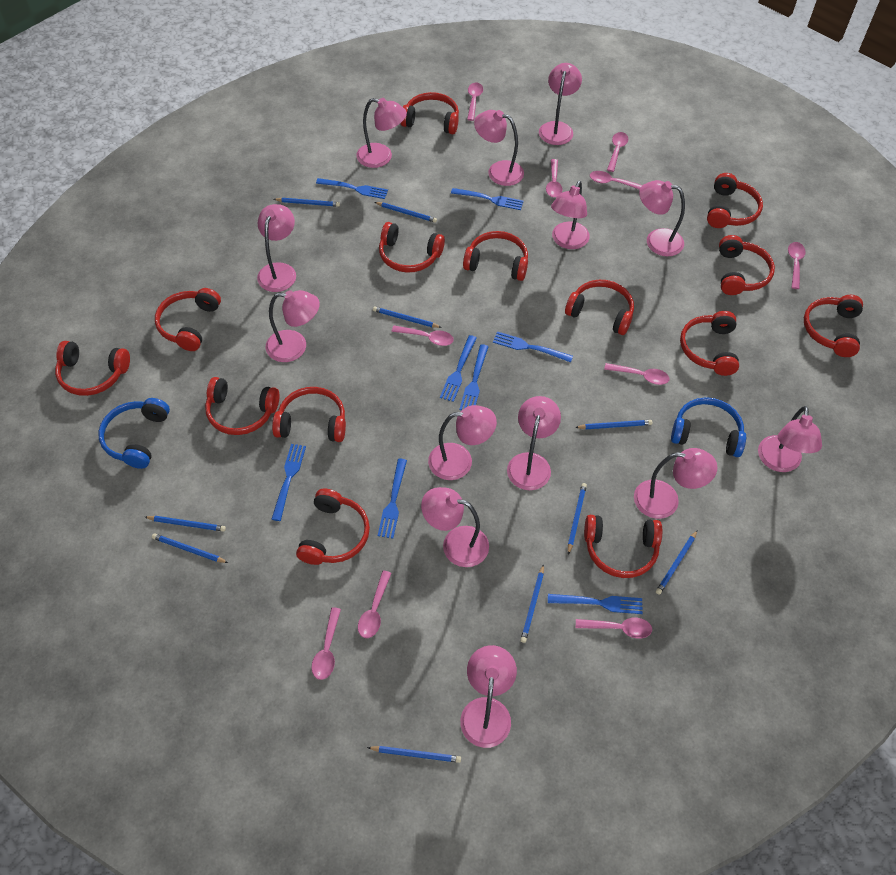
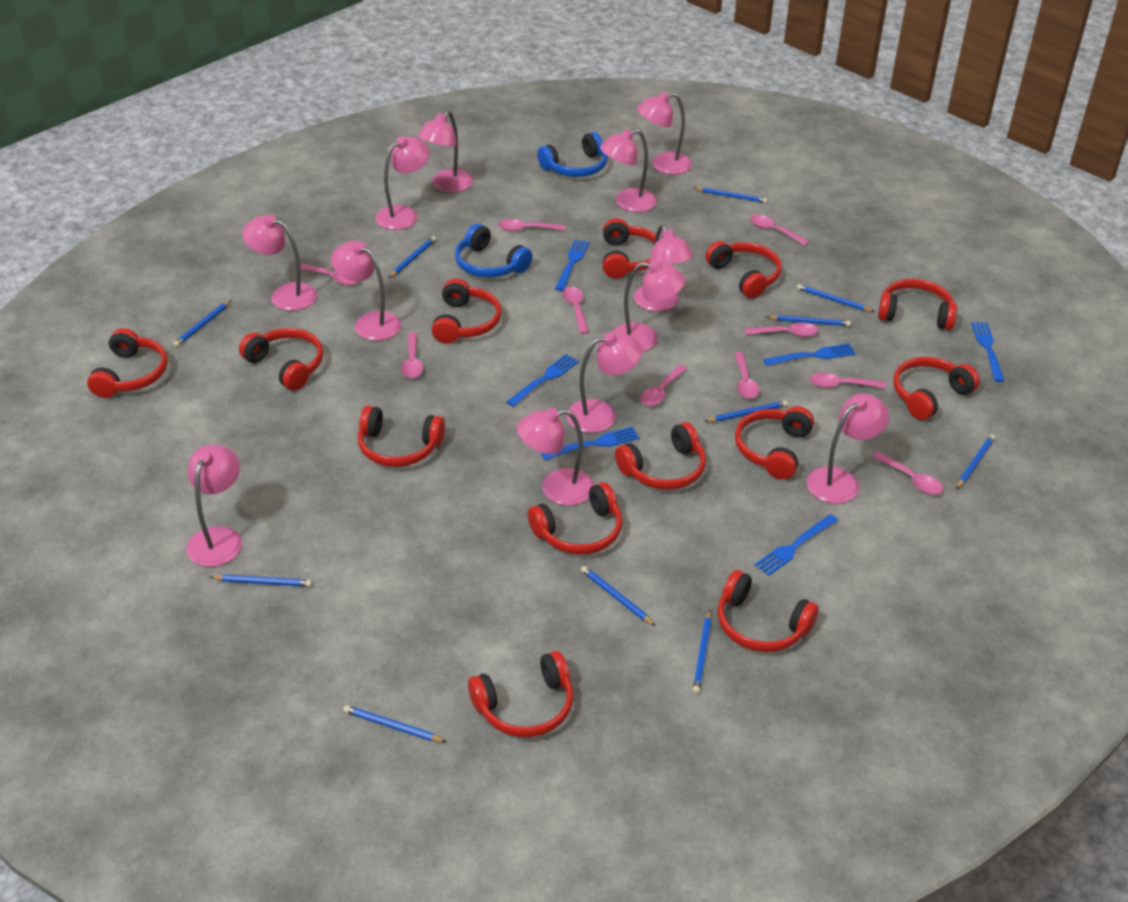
blue fork: 8 -> 6
blue pencil: 10 -> 11
pink lamp: 13 -> 12
red headphones: 14 -> 13

